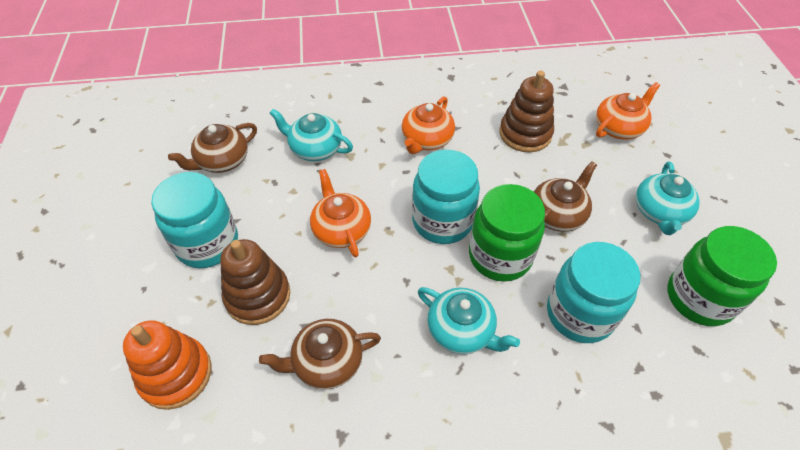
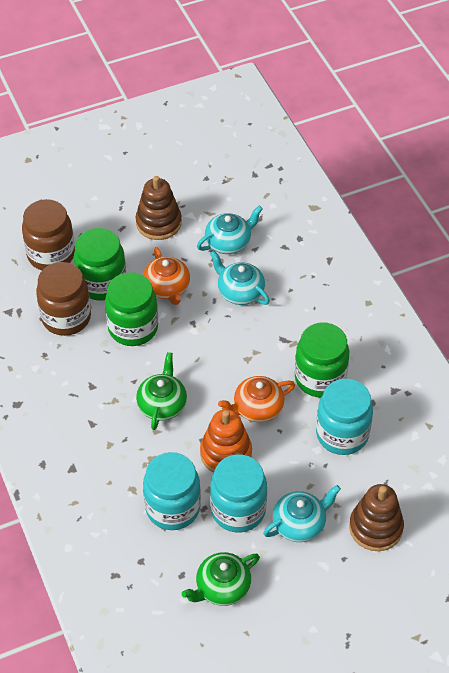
brown jar: 0 -> 2
brown teapot: 3 -> 0
green jar: 2 -> 3
green teapot: 0 -> 2
orange teapot: 3 -> 2

